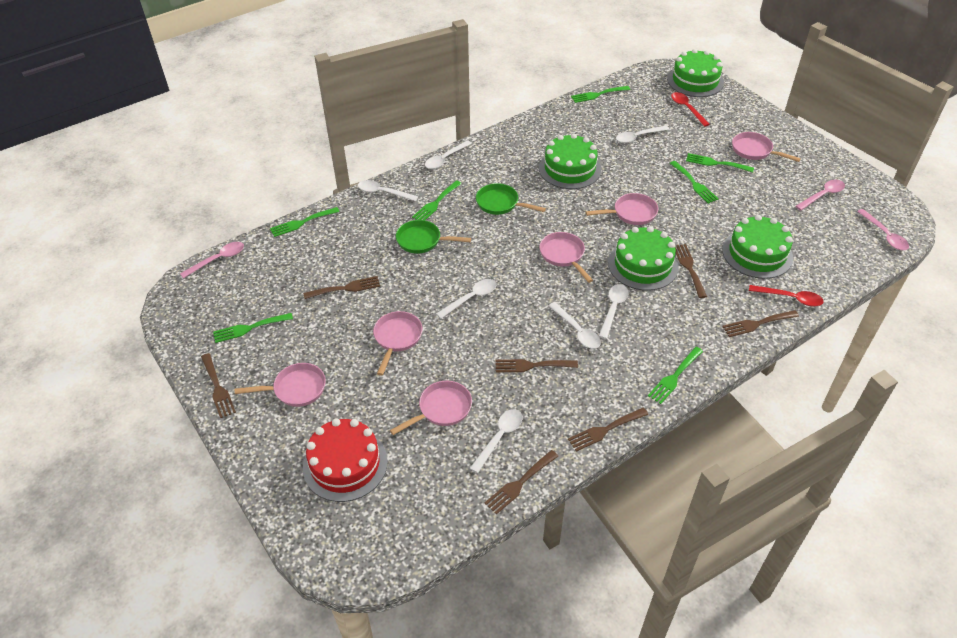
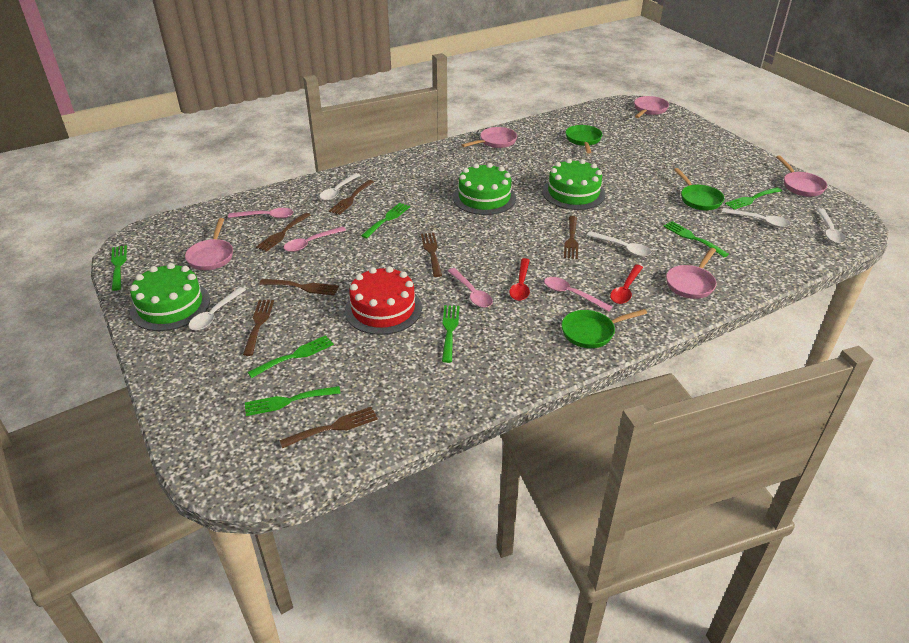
green cake: 4 -> 3
green pan: 2 -> 3
pink pan: 6 -> 5
pink spoon: 3 -> 4
white spoon: 7 -> 5

